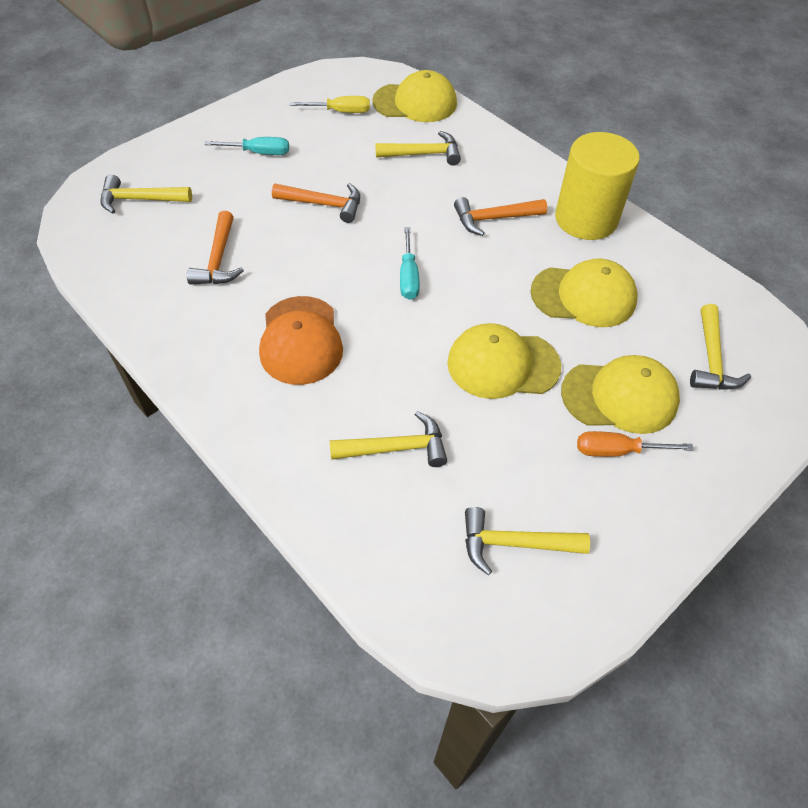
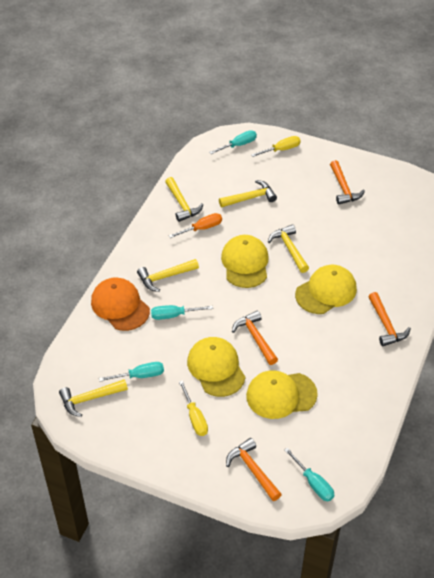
orange hammer: 3 -> 4
turquoise screwdriver: 2 -> 4
yellow cylinder: 1 -> 0
yellow screwdriver: 1 -> 2

